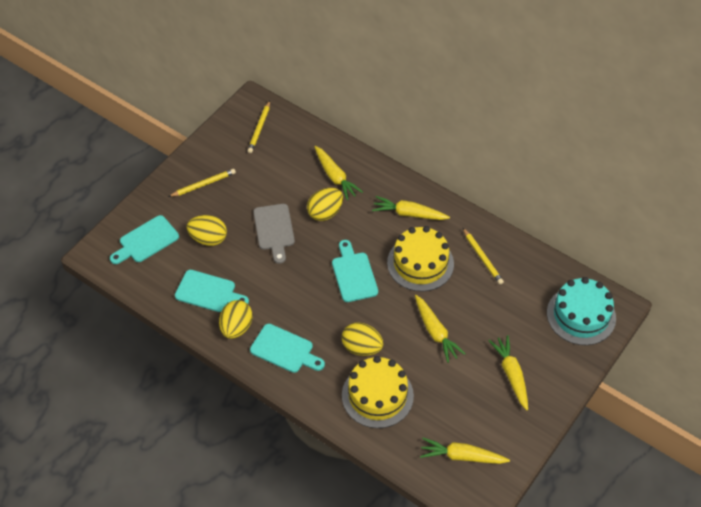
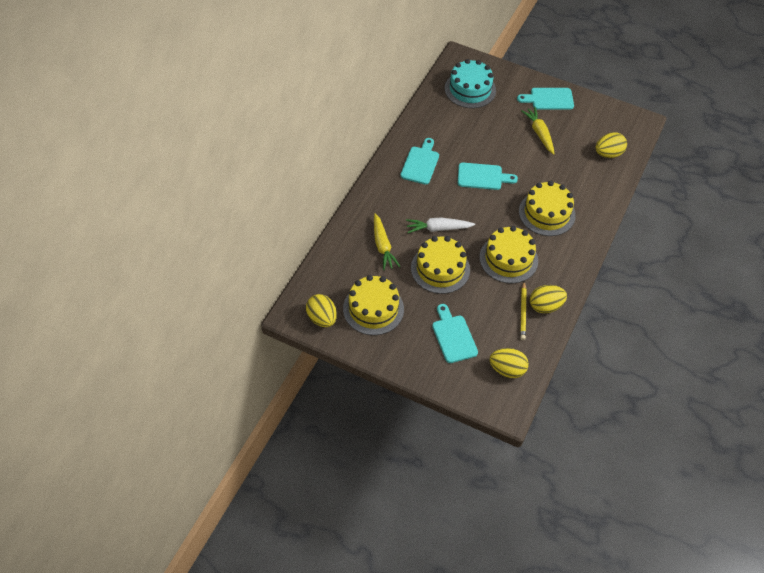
grey cutting board: 1 -> 0
white carrot: 0 -> 1
yellow cake: 2 -> 4
yellow carrot: 5 -> 2
yellow pencil: 3 -> 1

